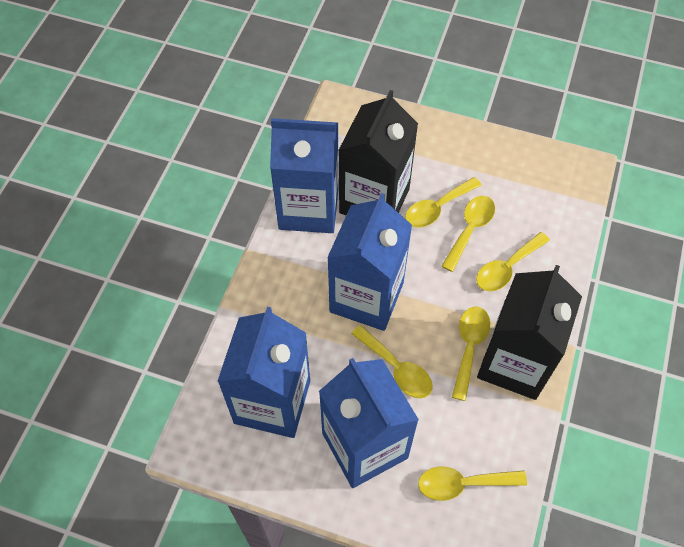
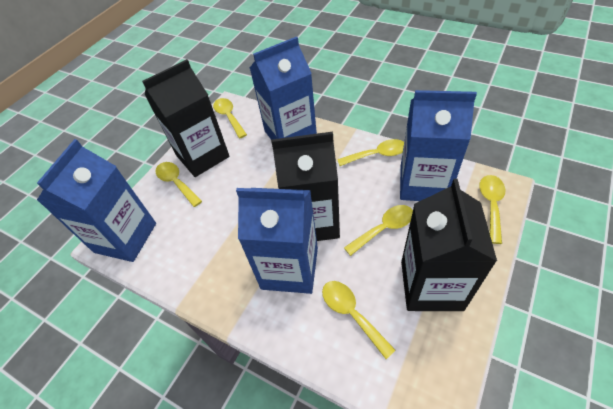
black carton: 2 -> 3

